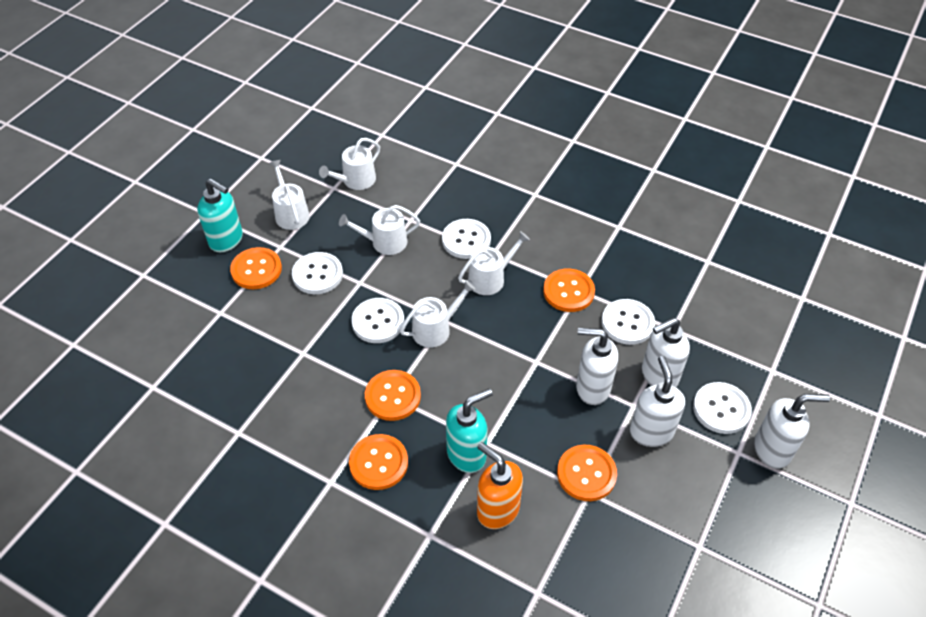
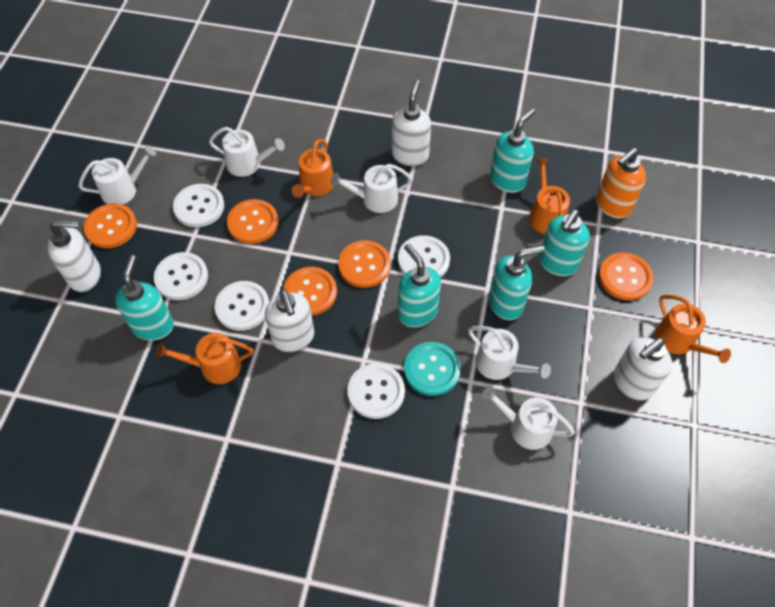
orange watering can: 0 -> 4
turquoise button: 0 -> 1
turquoise soap dispenser: 2 -> 5

